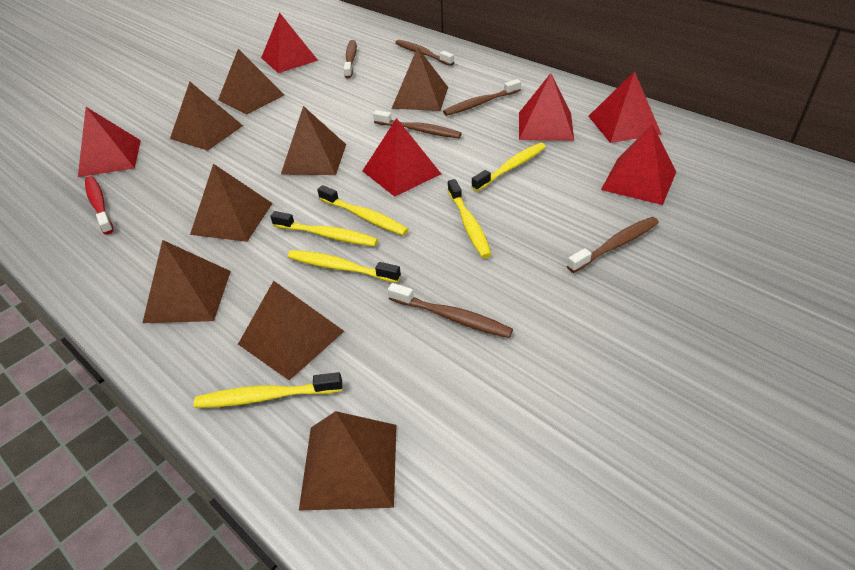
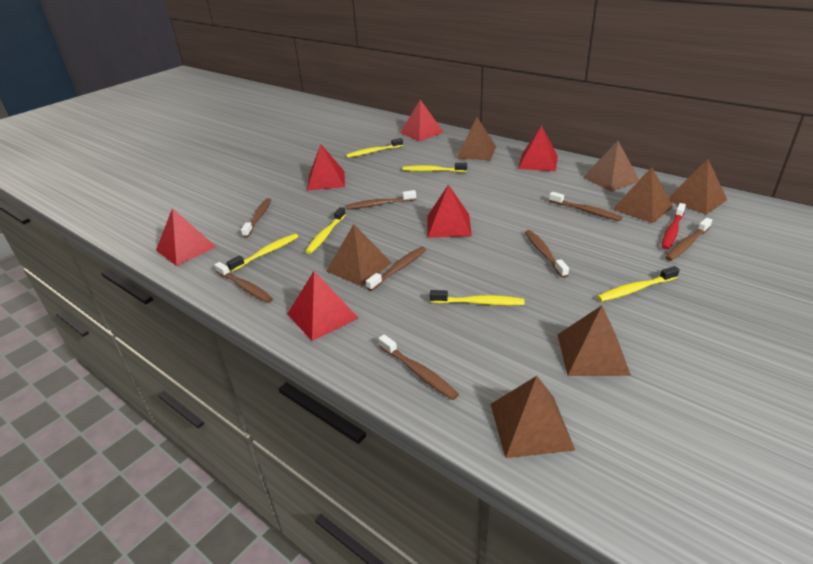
brown pyramid: 8 -> 7
brown toothbrush: 6 -> 8

